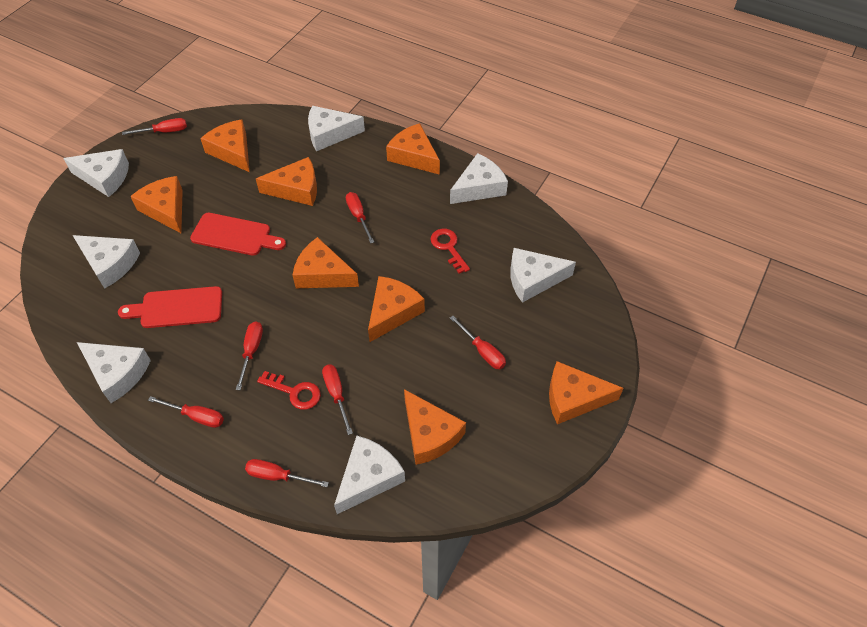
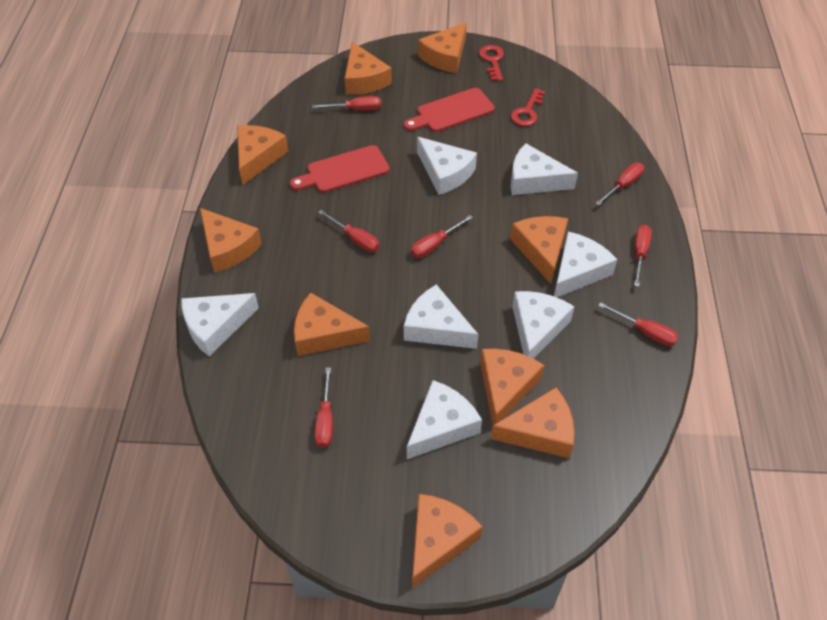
orange cheese: 8 -> 9

